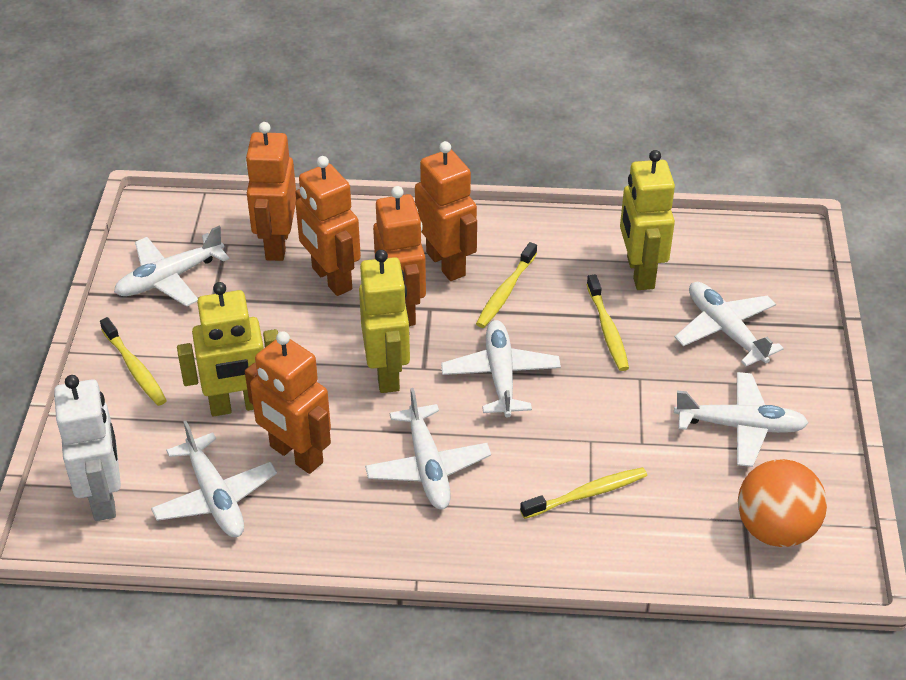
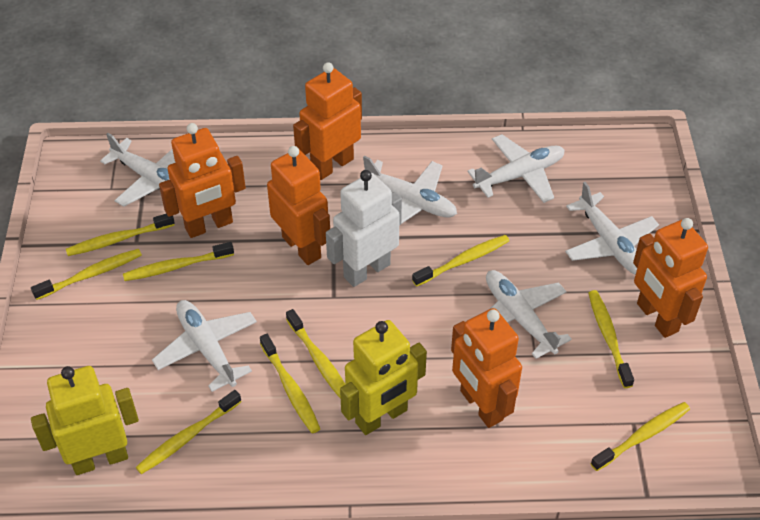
orange ball: 1 -> 0
yellow robot: 3 -> 2
yellow toothbrush: 4 -> 9

